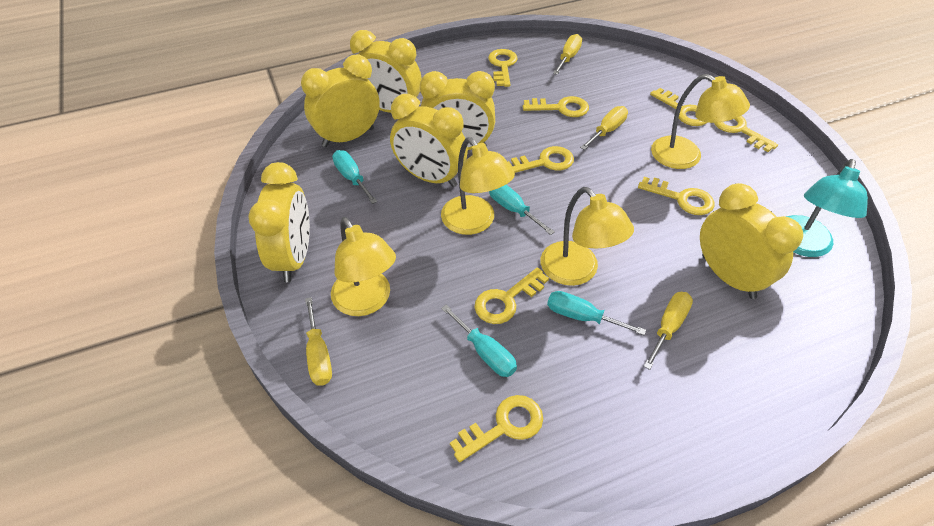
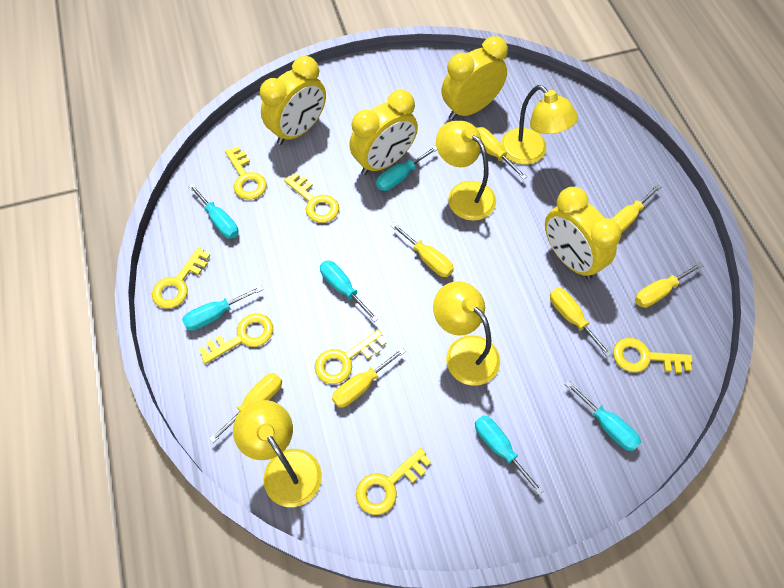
turquoise lamp: 1 -> 0
turquoise screwdriver: 4 -> 6
yellow clock: 6 -> 4
yellow key: 8 -> 7
yellow screwdriver: 4 -> 7

